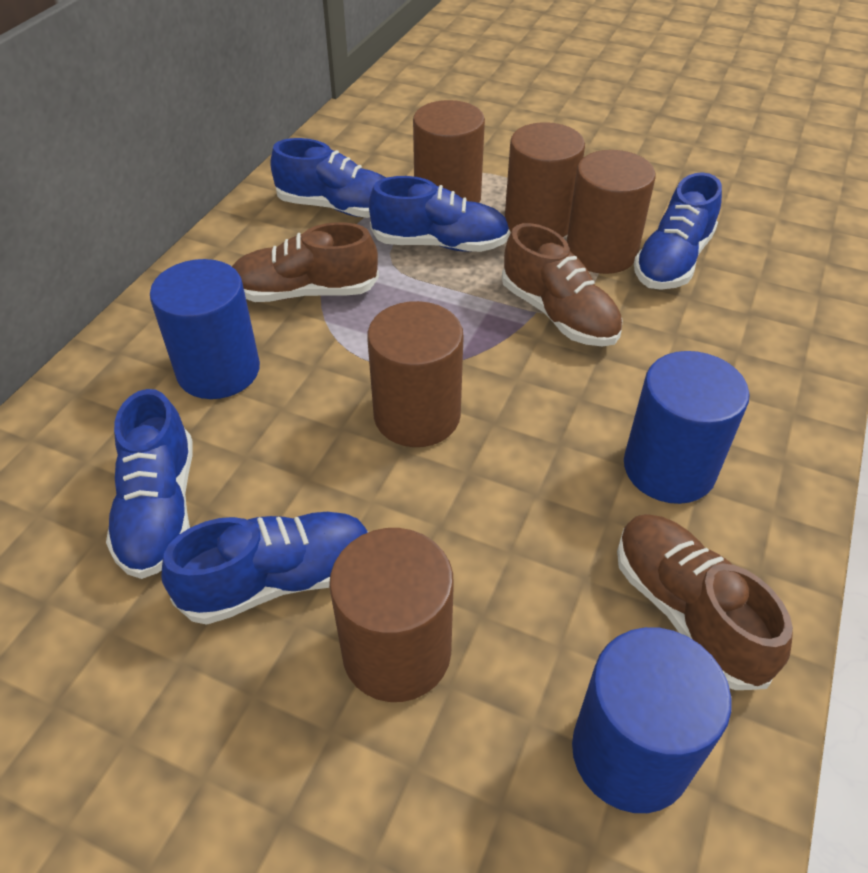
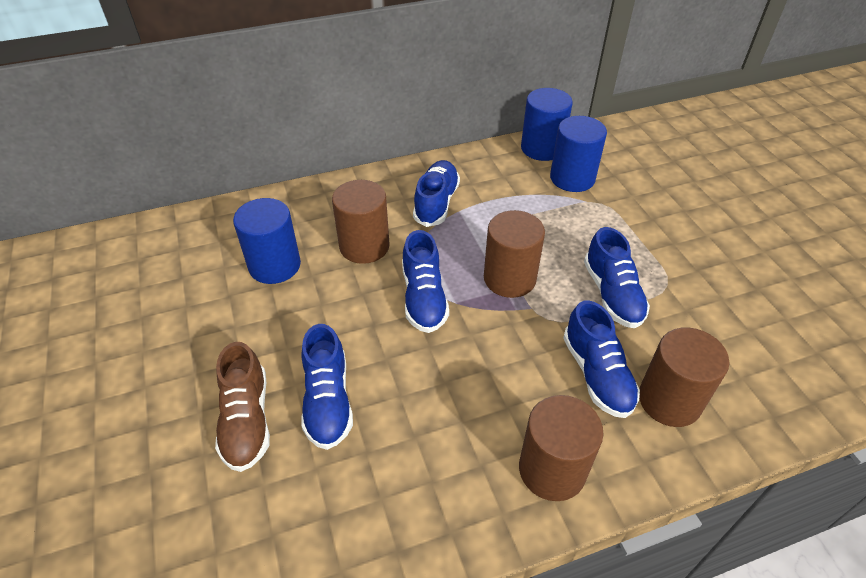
brown cylinder: 5 -> 4
brown shoe: 3 -> 1

